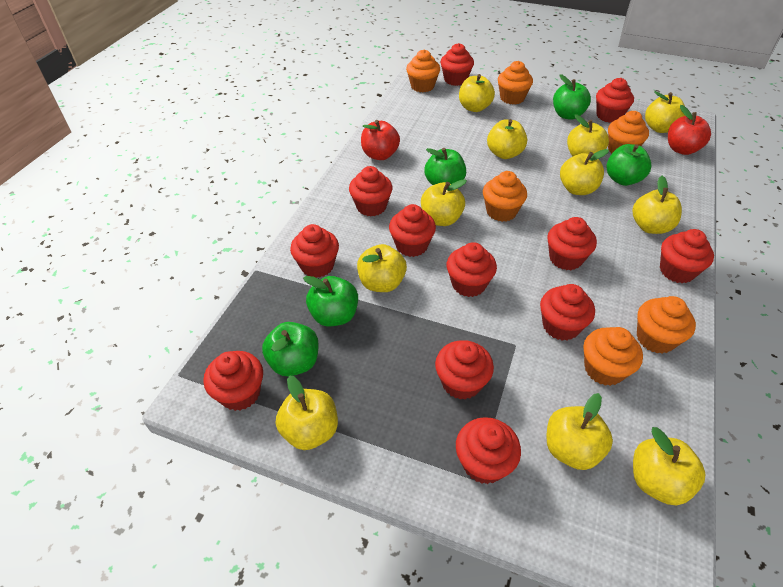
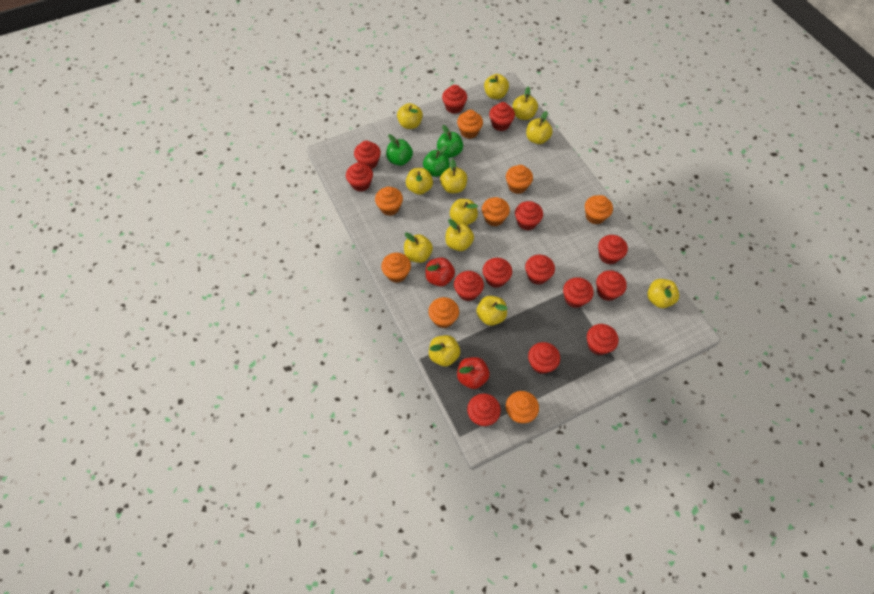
green apple: 5 -> 3
orange cupcake: 6 -> 8
red cupcake: 12 -> 14
yellow apple: 11 -> 12

